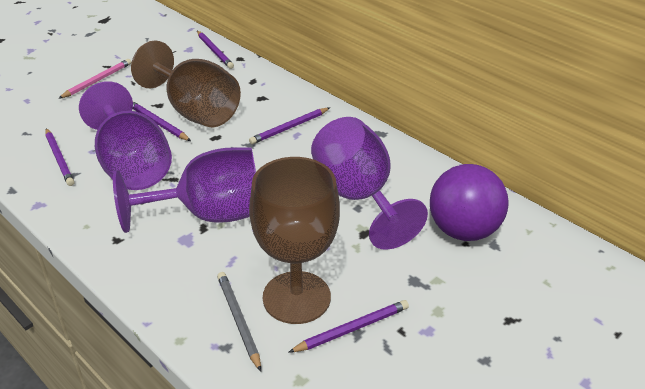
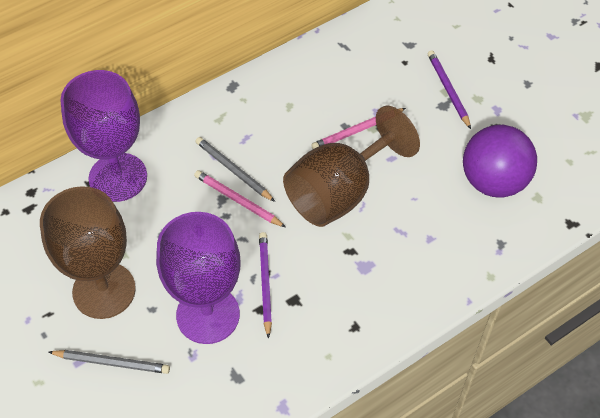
grey pencil: 1 -> 2
pink pencil: 1 -> 2
purple goblet: 3 -> 2
purple pencil: 5 -> 2

